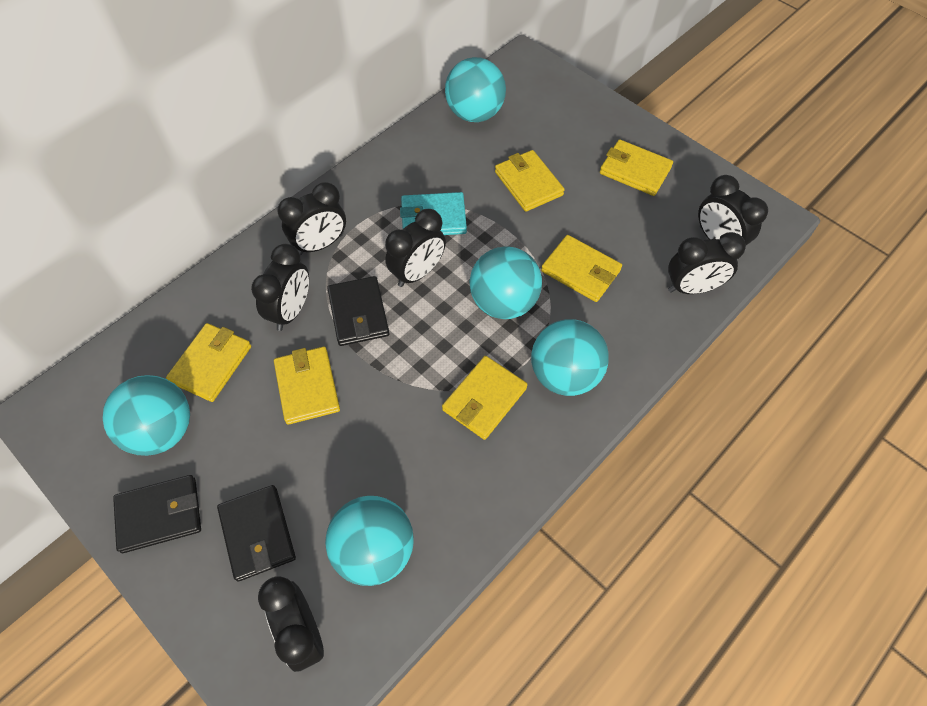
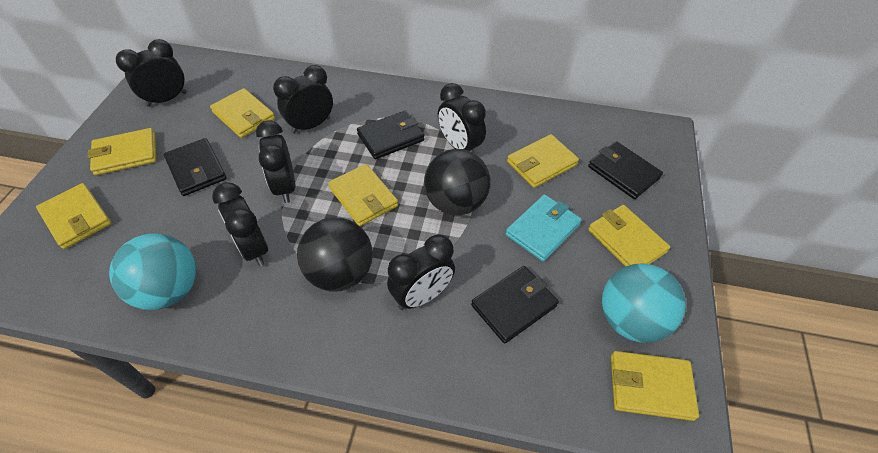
black ball: 0 -> 2
black wallet: 3 -> 4
turquoise ball: 5 -> 2
yellow wallet: 6 -> 7

